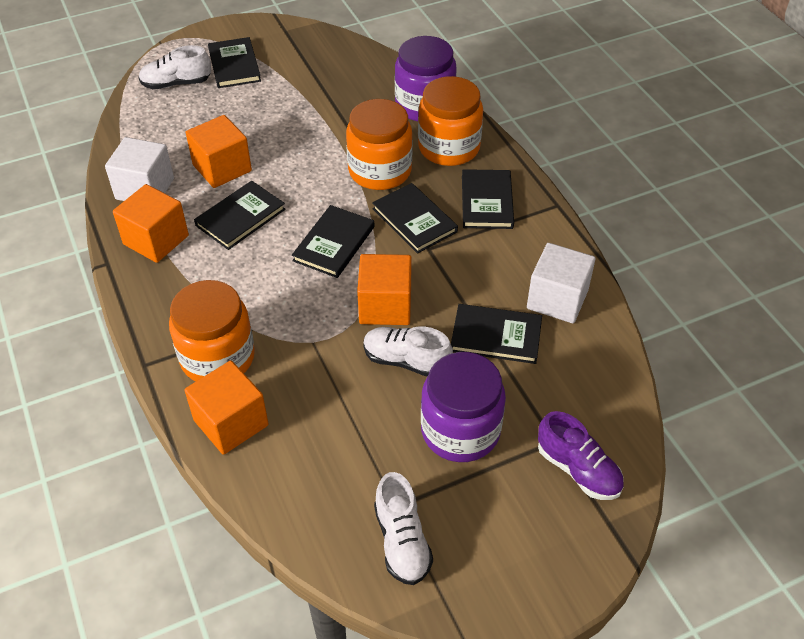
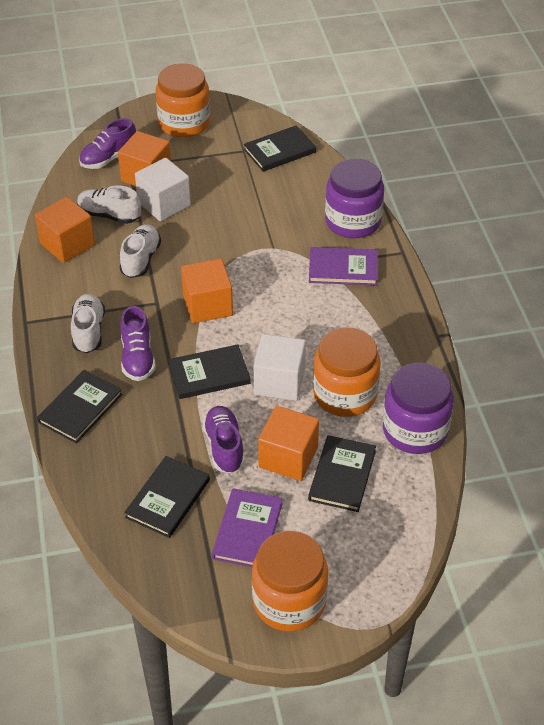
black book: 6 -> 5
purple book: 0 -> 2
purple shoe: 1 -> 3

